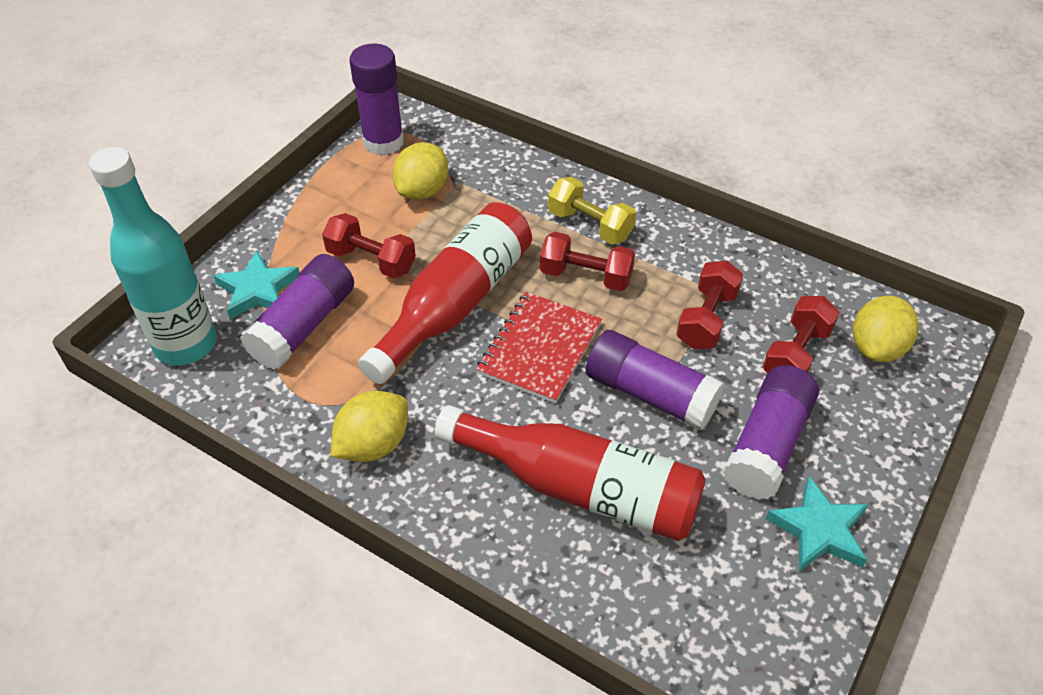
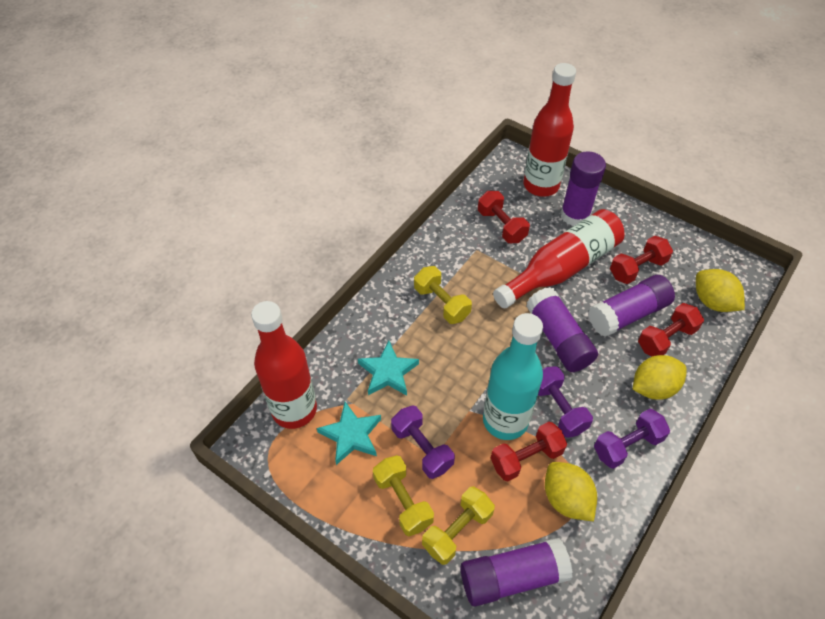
purple dumbbell: 0 -> 3
red bottle: 2 -> 3
red notebook: 1 -> 0
yellow dumbbell: 1 -> 3

